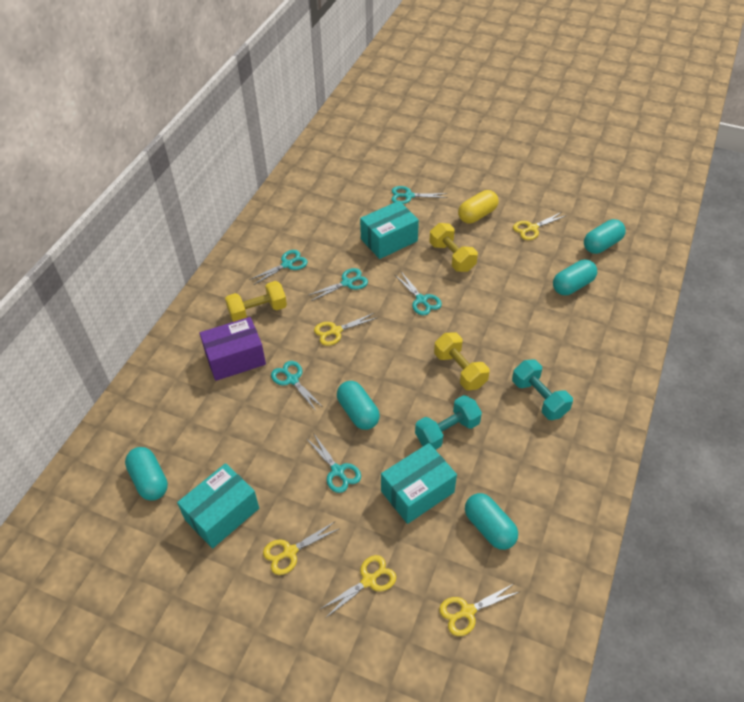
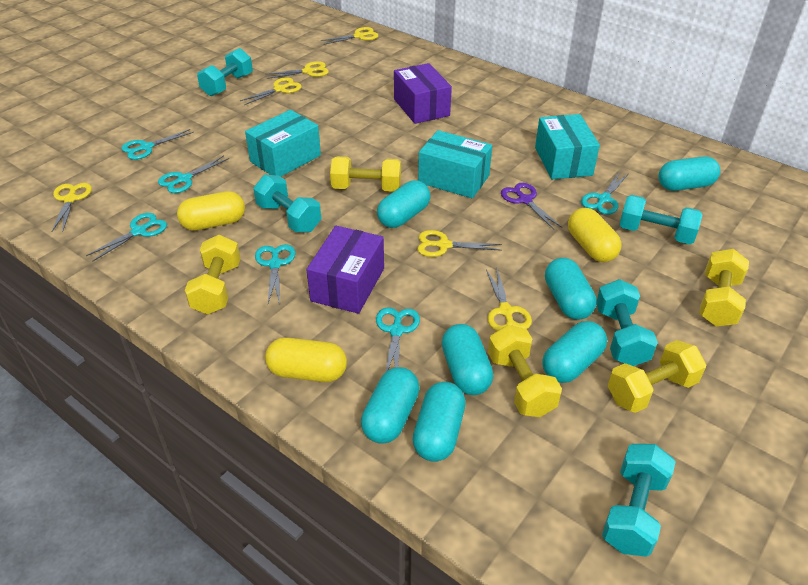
purple box: 1 -> 2
purple scissors: 0 -> 1
turquoise capsule: 5 -> 7
turquoise dumbbell: 2 -> 5
yellow capsule: 1 -> 3
yellow dumbbell: 3 -> 5
yellow scissors: 5 -> 6

